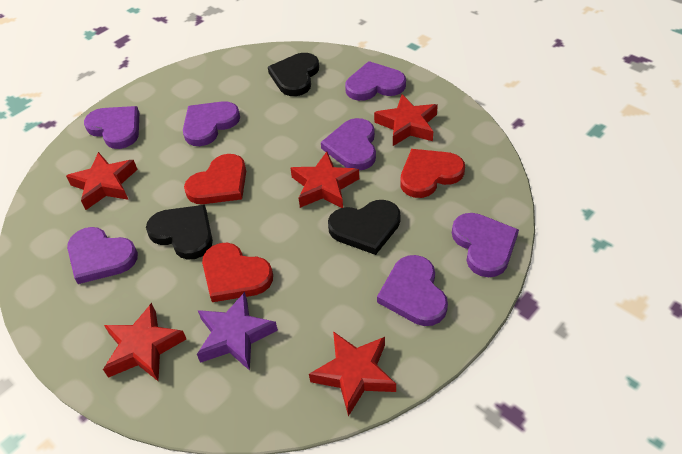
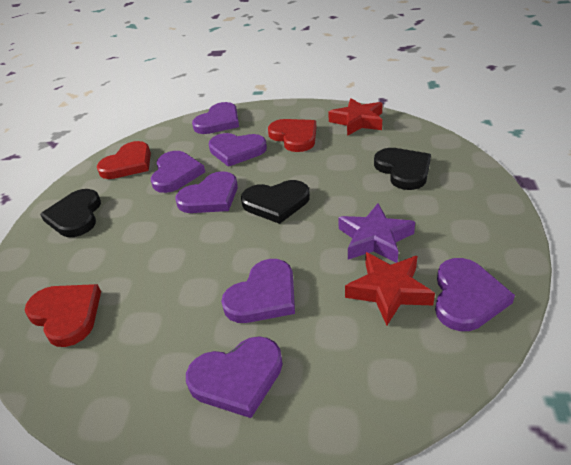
red star: 5 -> 2

